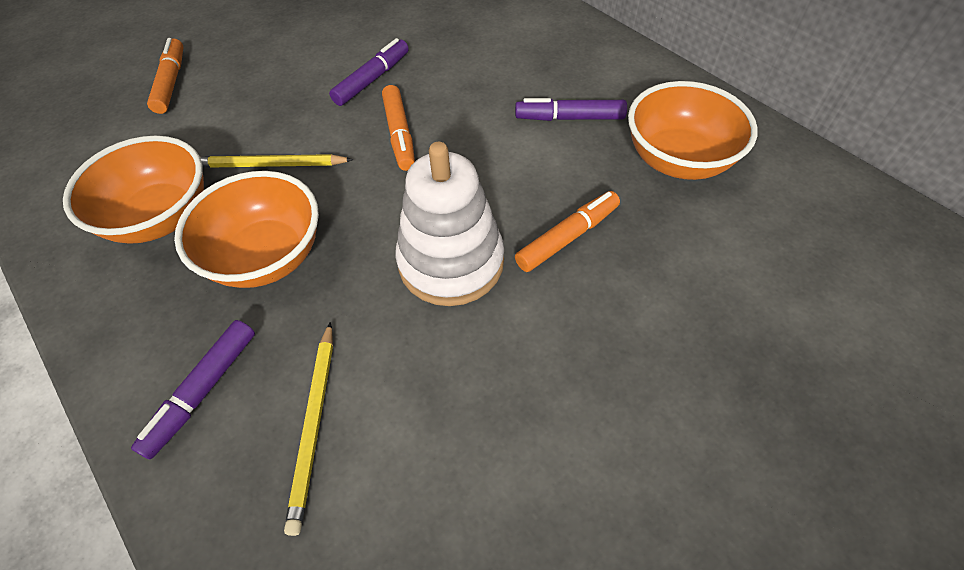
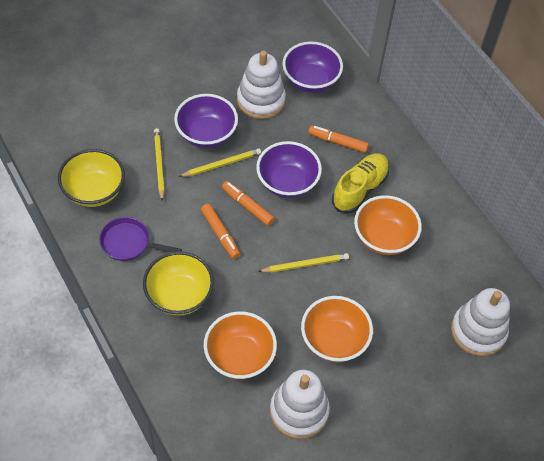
purple bowl: 0 -> 3
purple marker: 3 -> 0
purple pan: 0 -> 1
white stacking toy: 1 -> 3
yellow bowl: 0 -> 2
yellow pencil: 2 -> 3
yellow shoe: 0 -> 1

